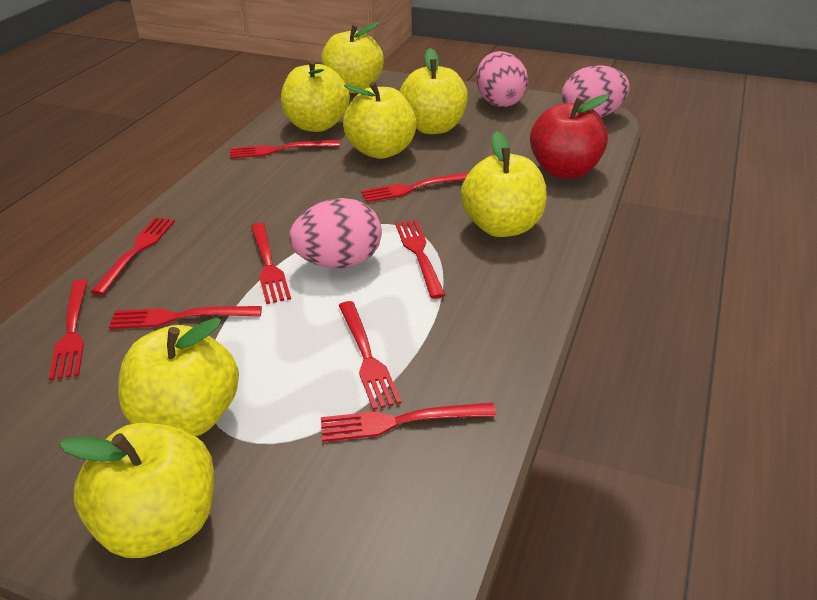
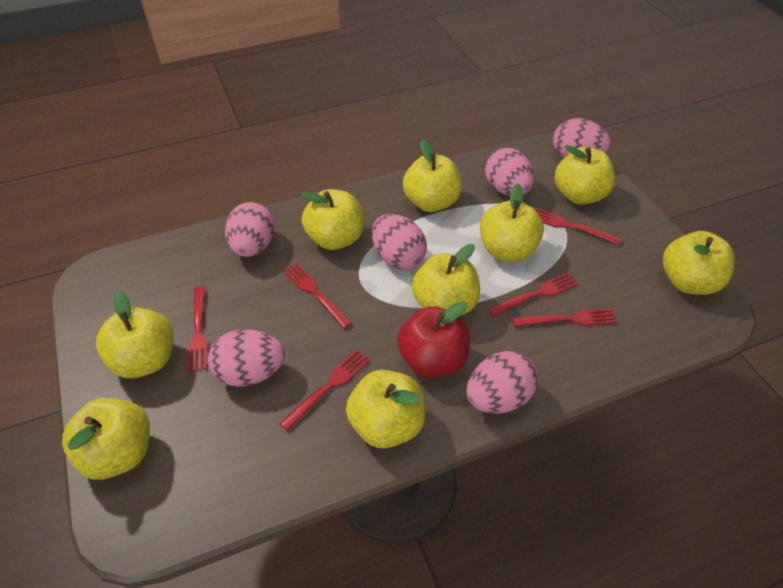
pink egg: 3 -> 6
red fork: 9 -> 6
yellow apple: 7 -> 9

